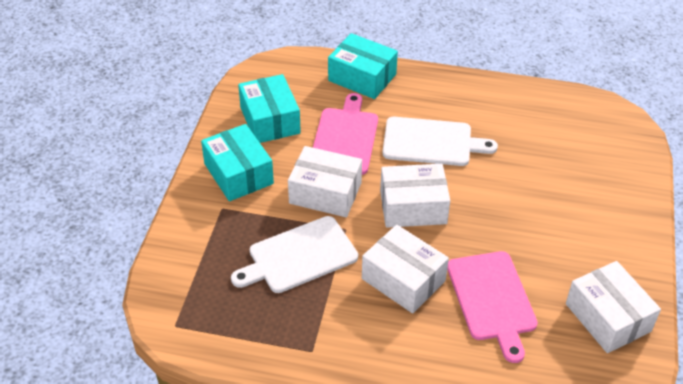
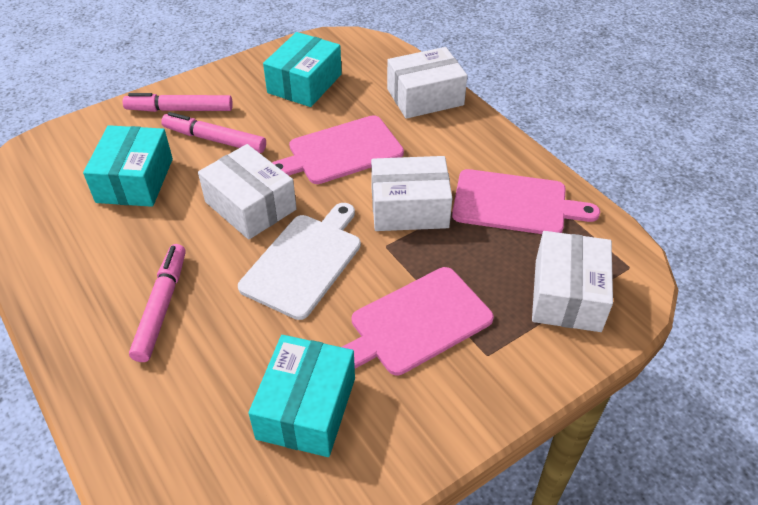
pink cutting board: 2 -> 3
pink marker: 0 -> 3
white cutting board: 2 -> 1

